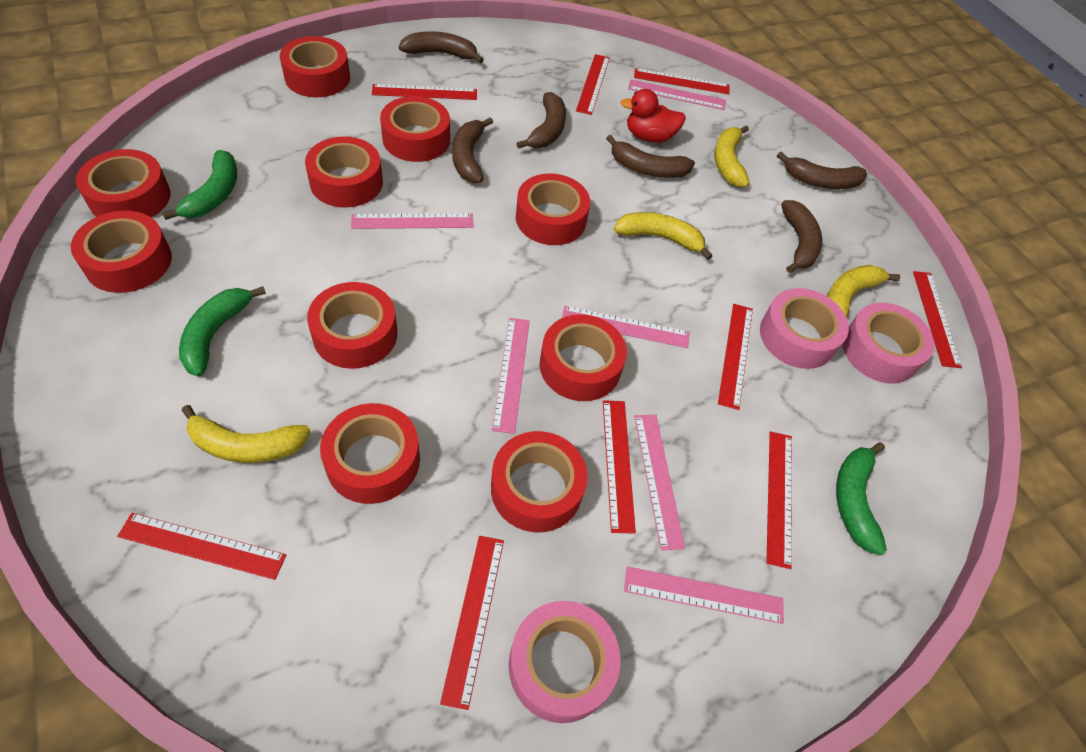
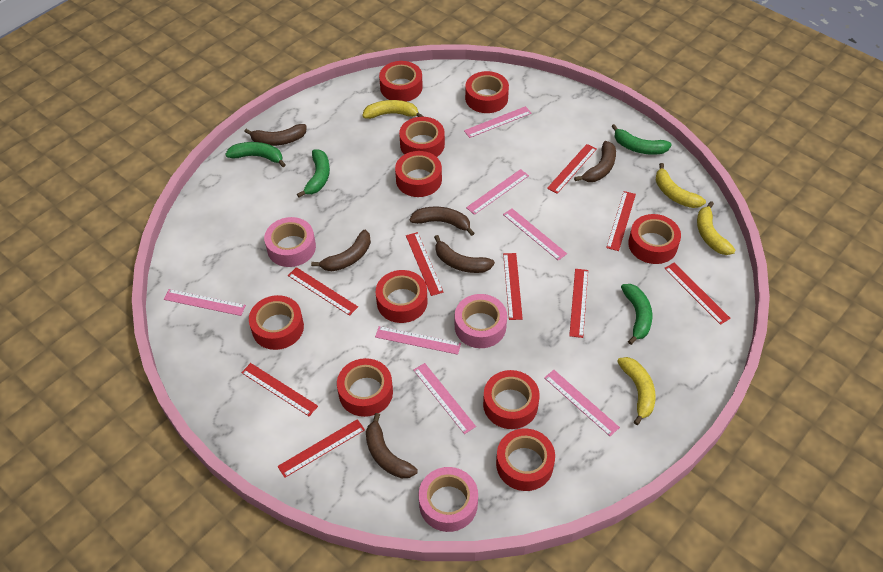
green banana: 3 -> 4
pink ruler: 6 -> 7
red duck: 1 -> 0

